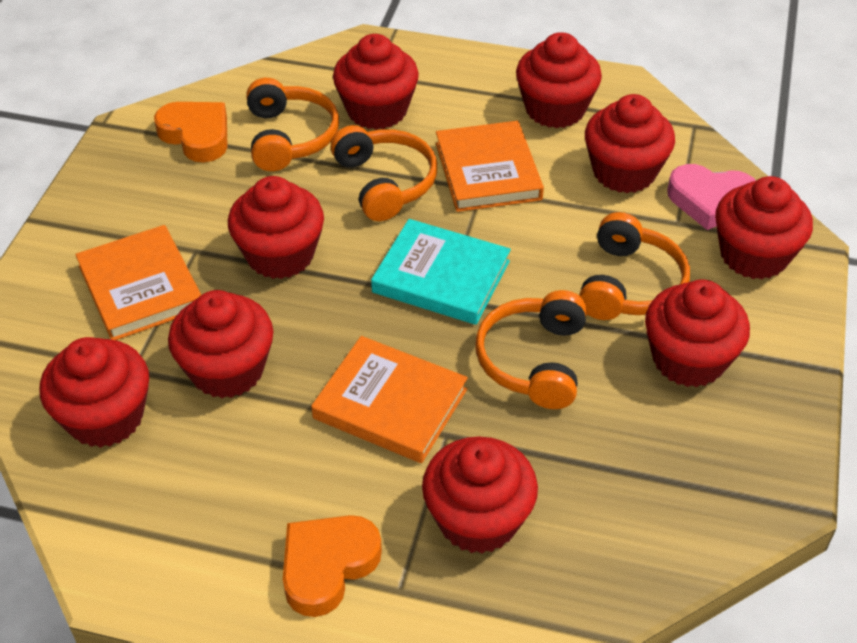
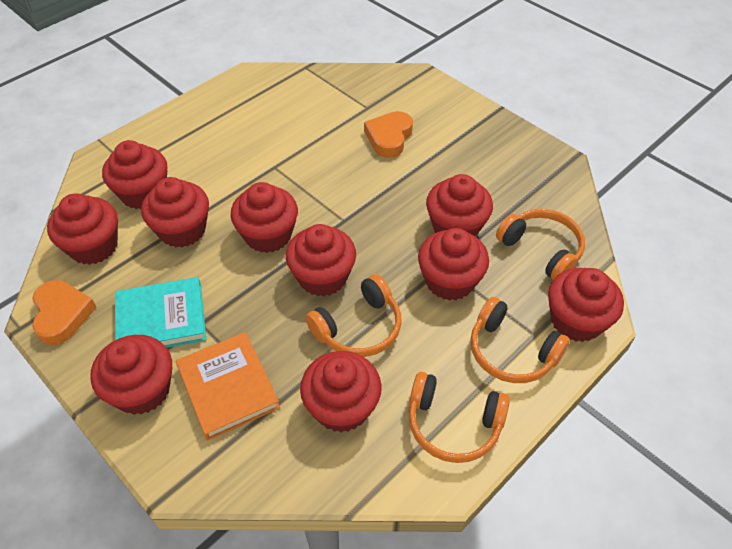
orange book: 3 -> 1
pink heart: 1 -> 0
red cupcake: 9 -> 10

